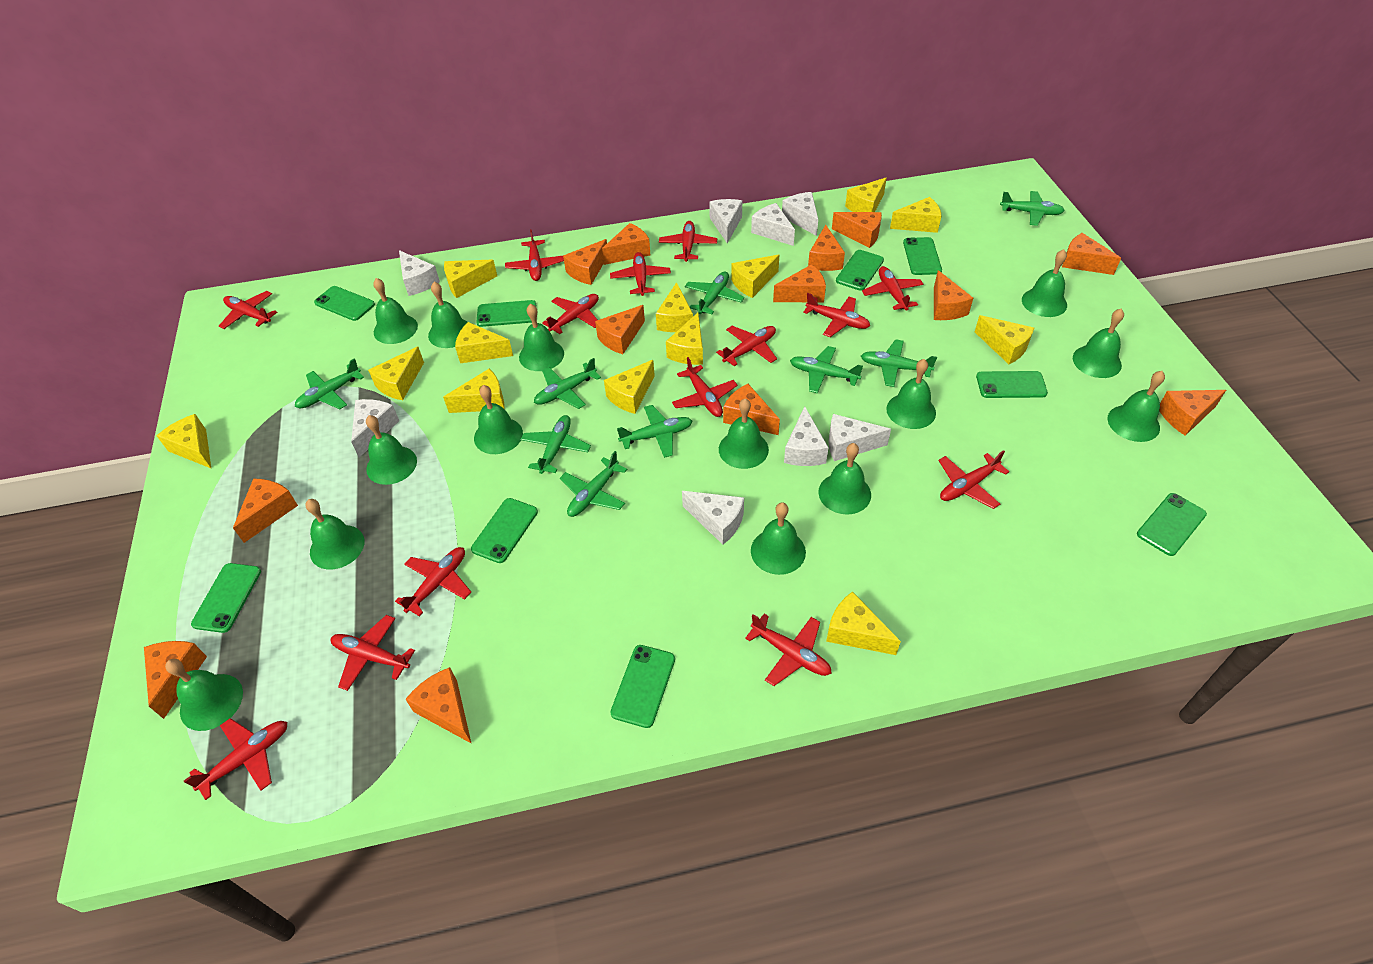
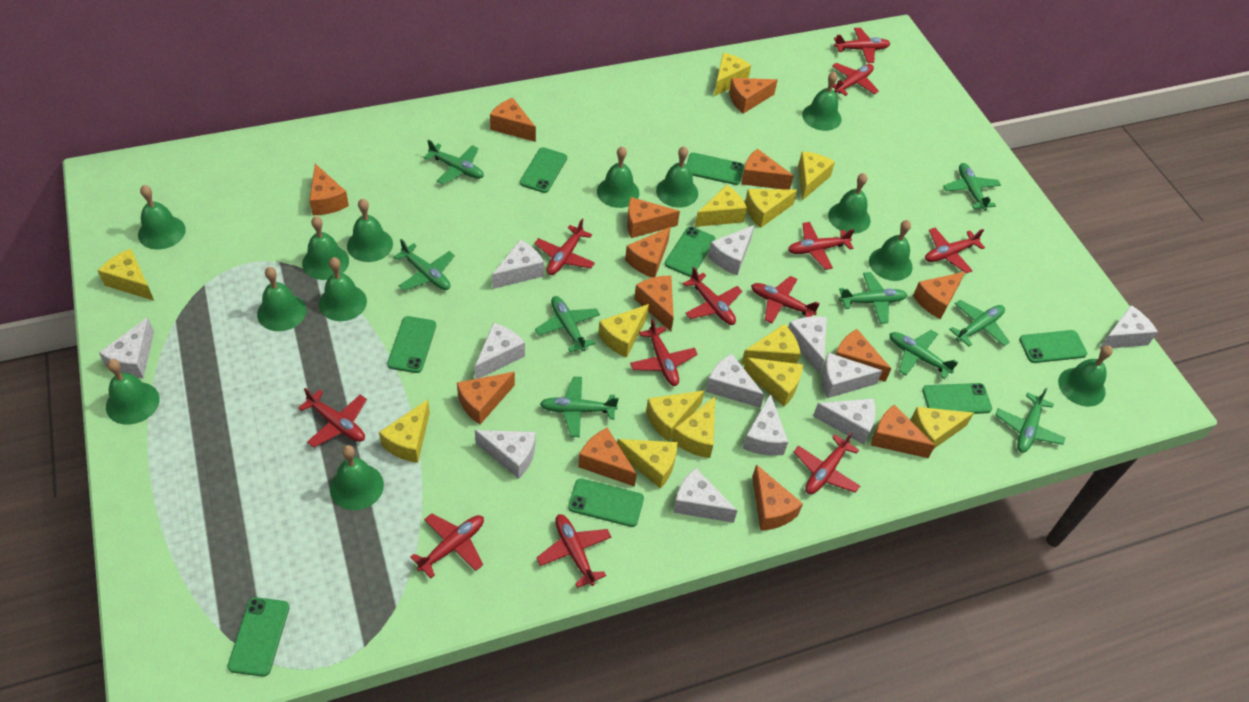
green bell: 14 -> 13
green phone: 9 -> 8
red plane: 14 -> 12
white cheese: 8 -> 12

